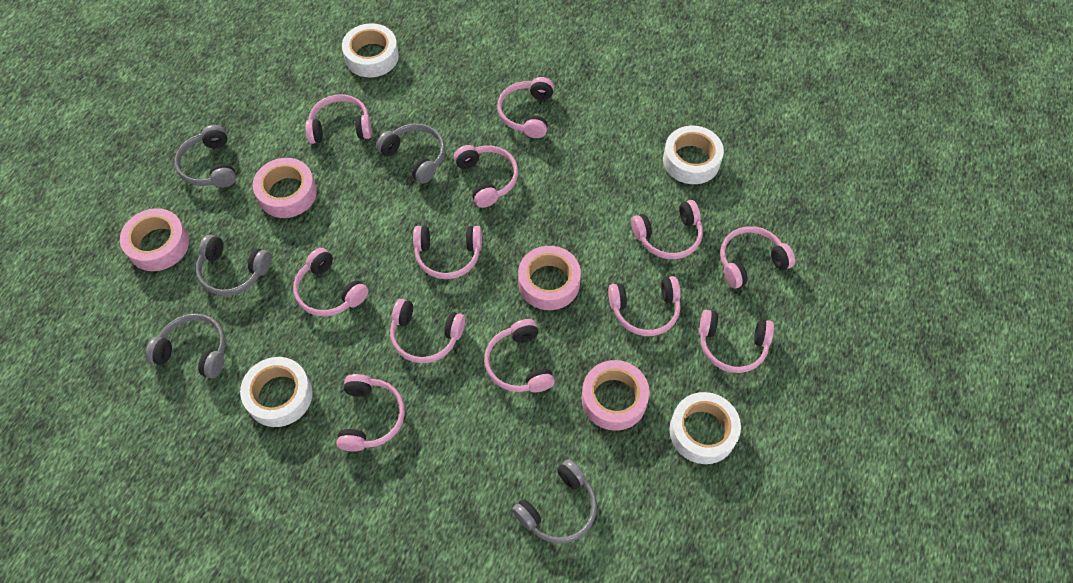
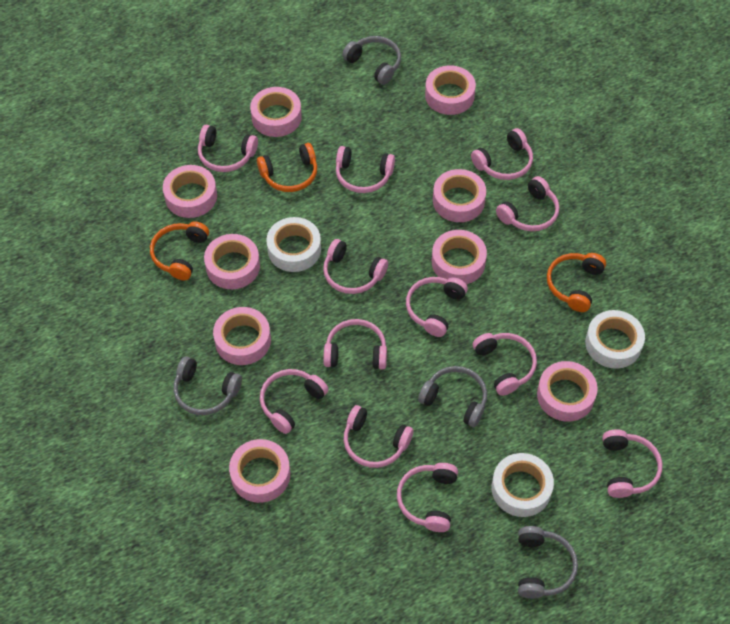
grey headphones: 5 -> 4
orange headphones: 0 -> 3
pink tape: 4 -> 9
white tape: 4 -> 3

